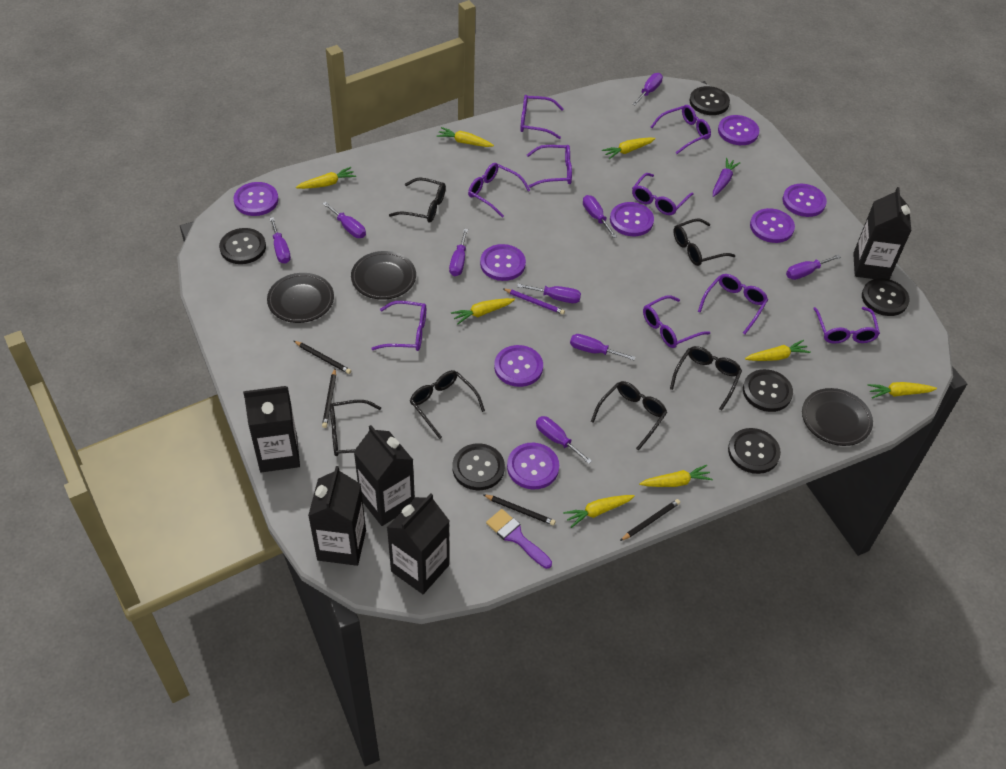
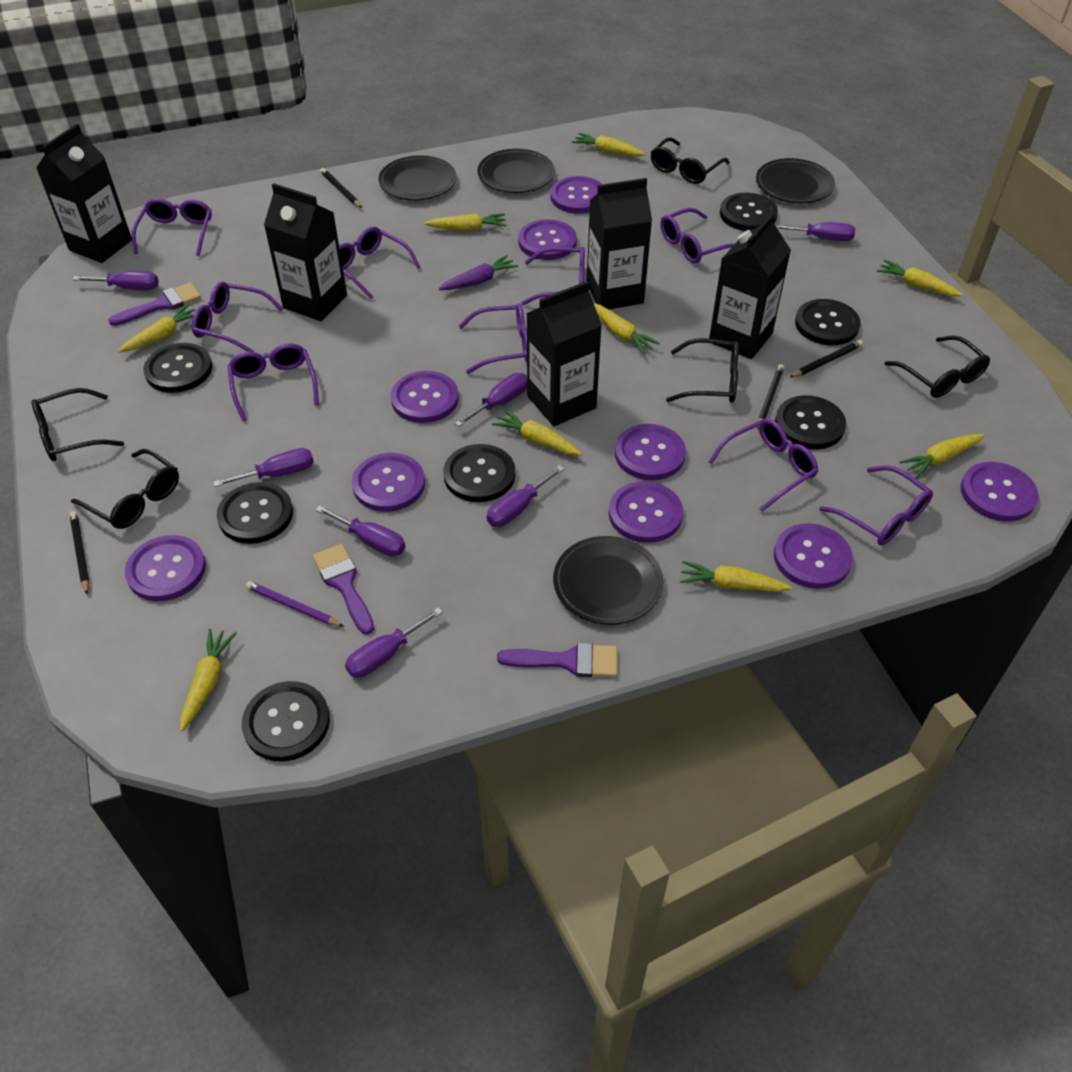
black button: 6 -> 7
black glasses: 6 -> 5
black plate: 3 -> 4
purple brush: 1 -> 3
purple button: 8 -> 9
purple screwdriver: 9 -> 7
yellow carrot: 8 -> 9

